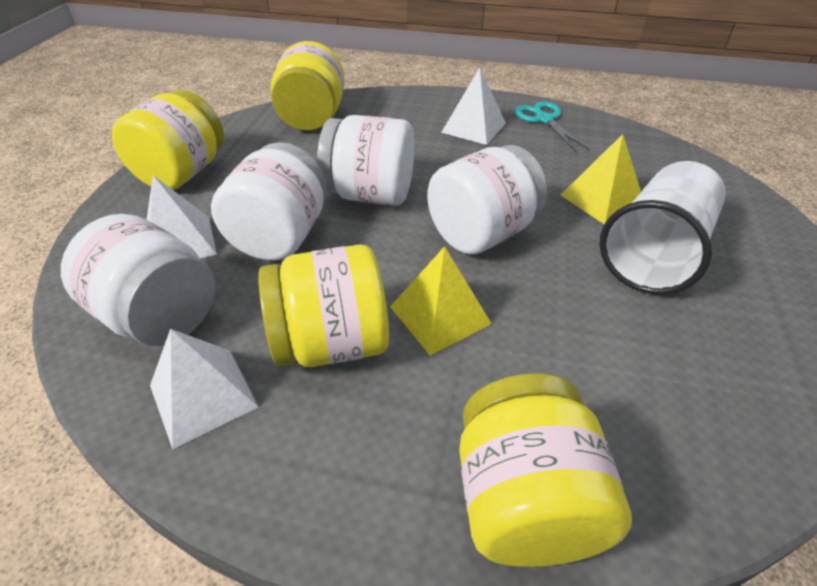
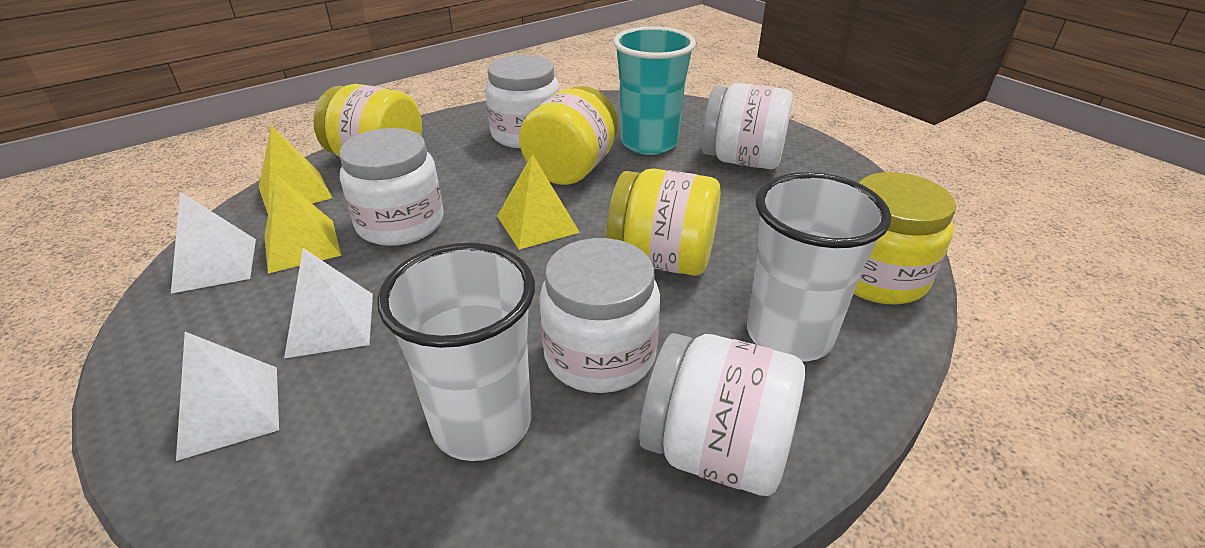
turquoise cup: 0 -> 1
turquoise scissors: 1 -> 0
white cup: 1 -> 2
white jar: 4 -> 5
yellow pyramid: 2 -> 3

